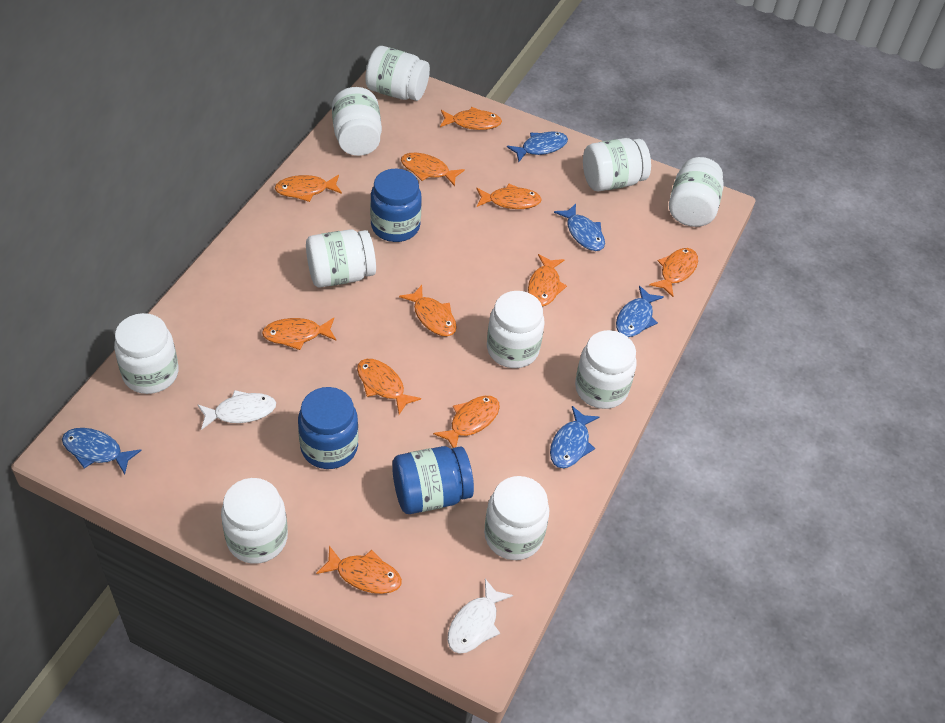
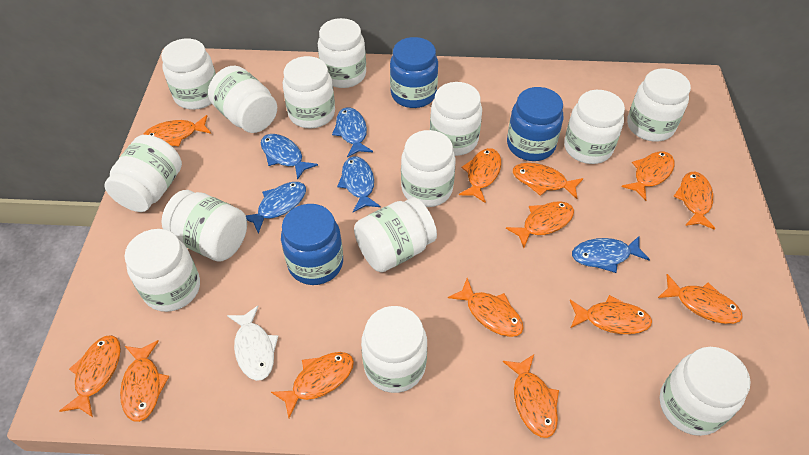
orange fish: 11 -> 13
white fish: 2 -> 1
white jar: 10 -> 14

